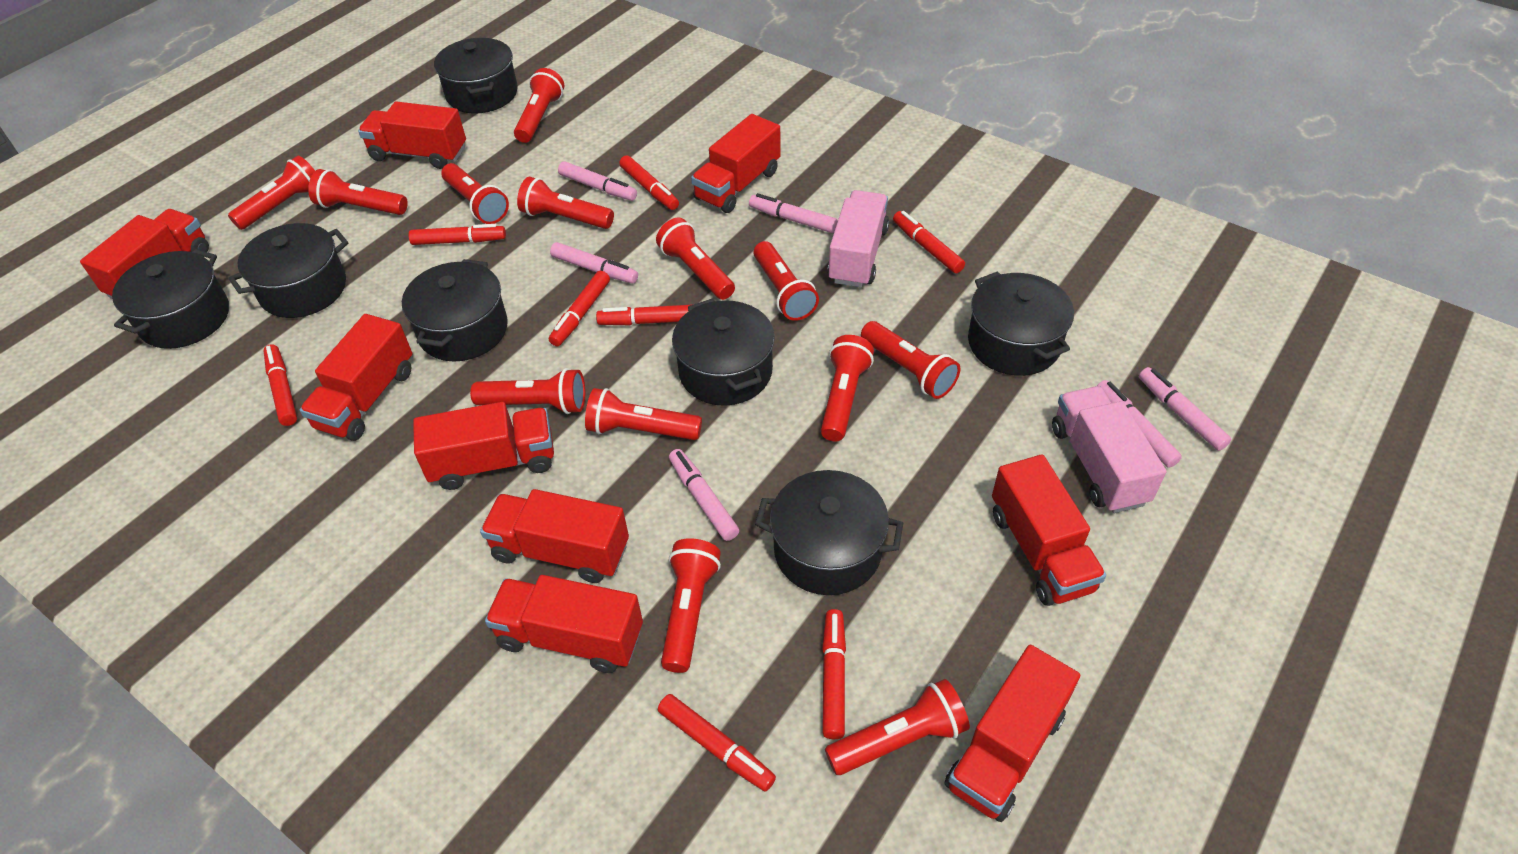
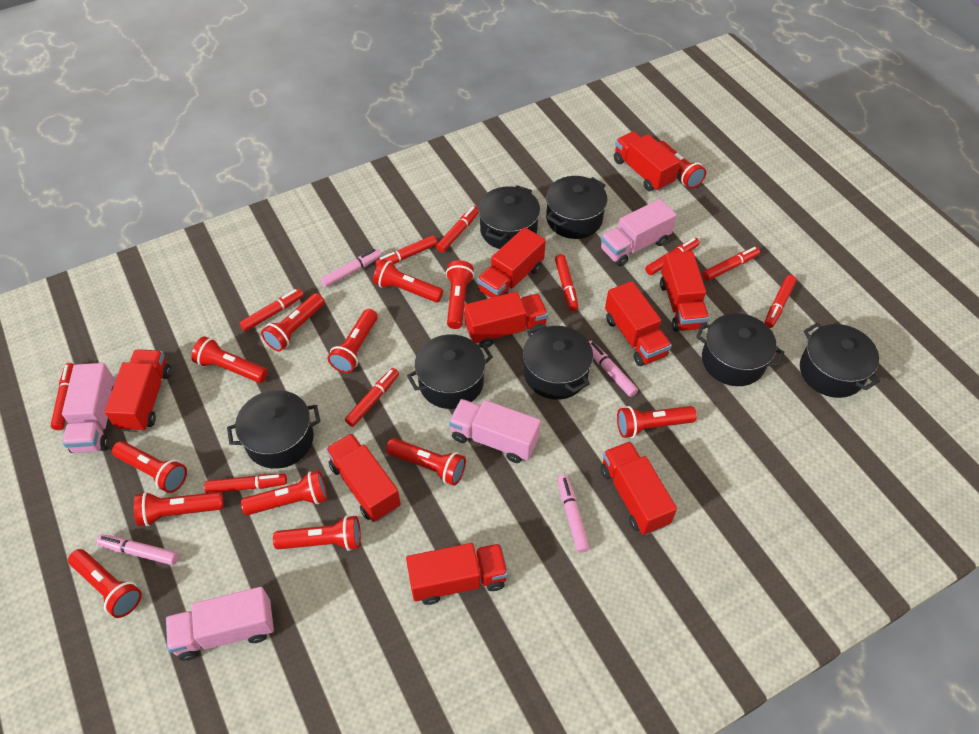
pink marker: 6 -> 4
pink truck: 2 -> 4
red marker: 8 -> 10

